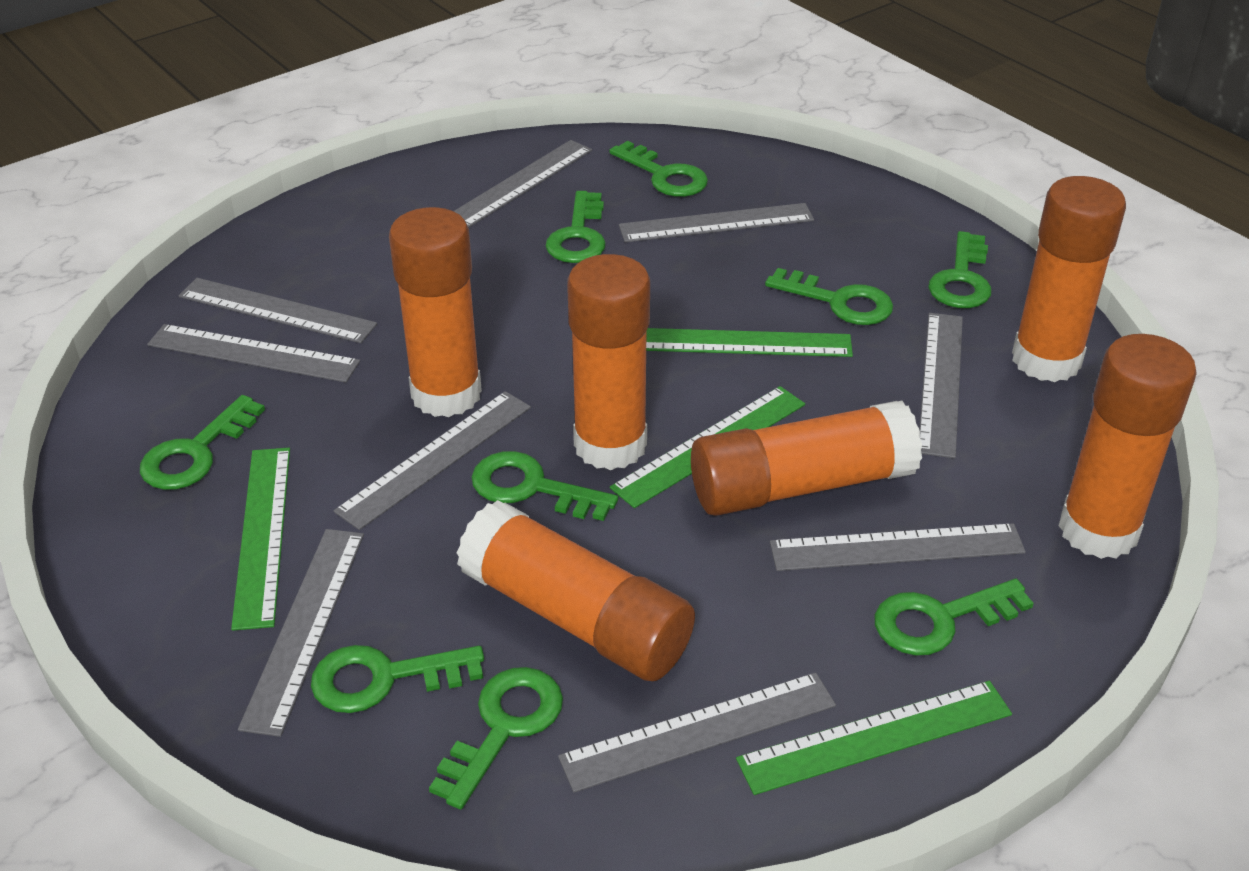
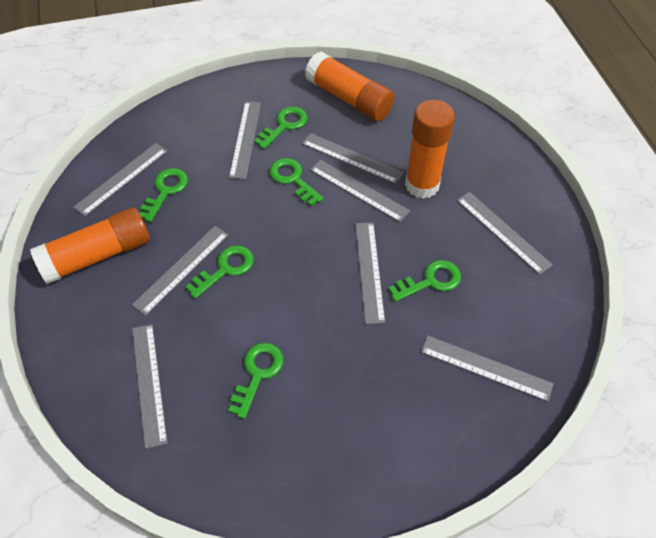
green key: 9 -> 6
green ruler: 4 -> 0
orange glue stick: 6 -> 3

